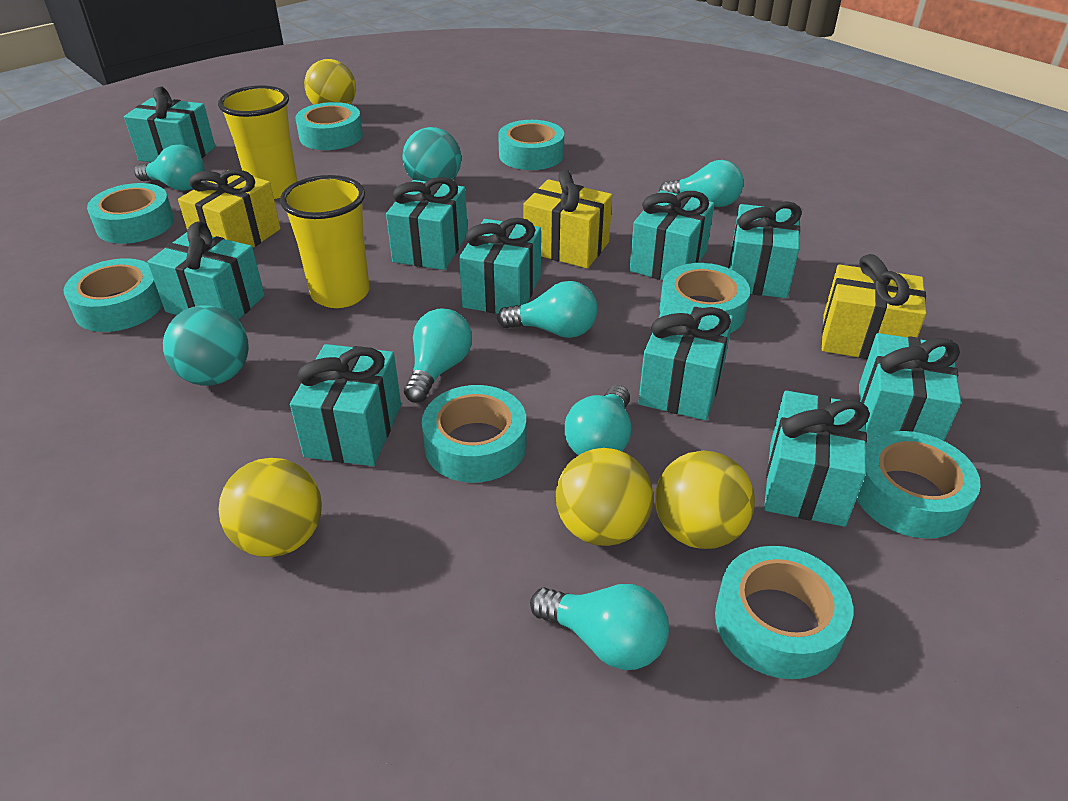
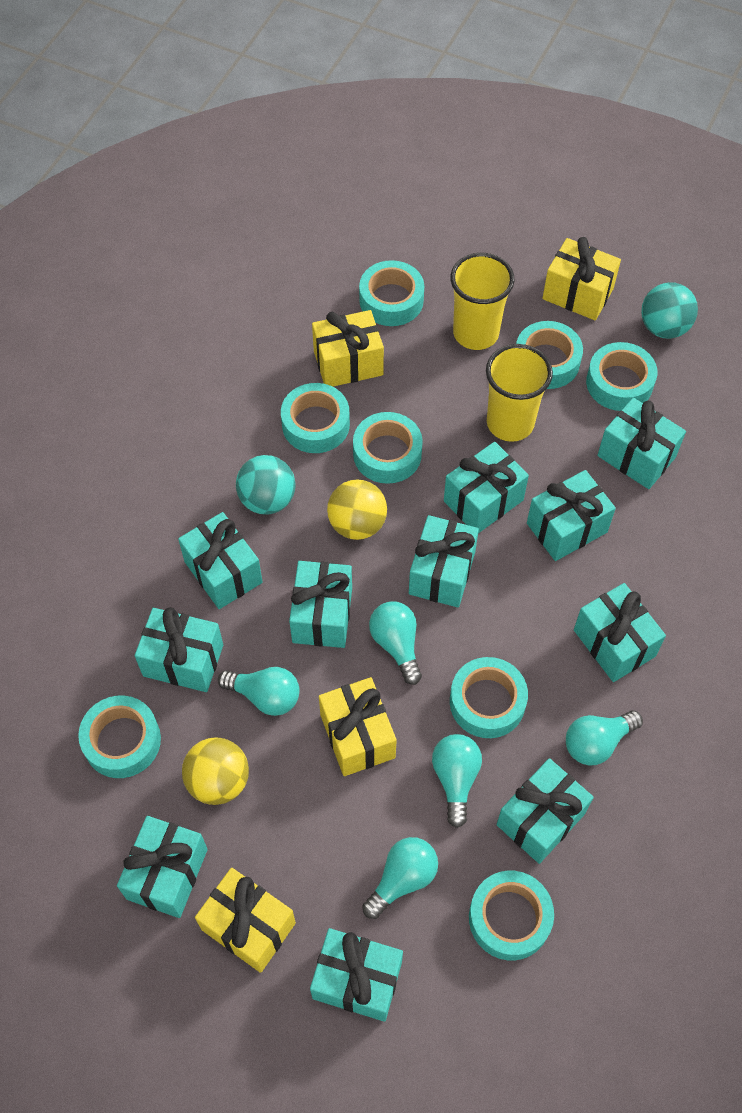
turquoise gift: 10 -> 11
turquoise light bulb: 6 -> 5
yellow ball: 4 -> 2
yellow gift: 3 -> 4

